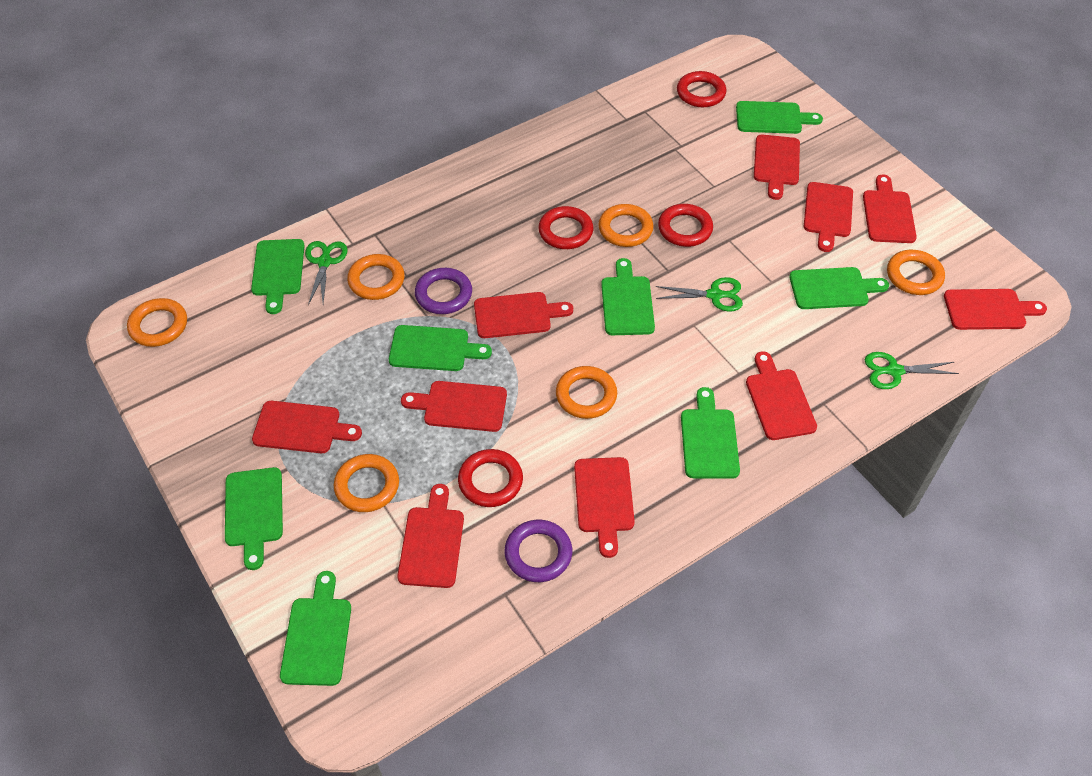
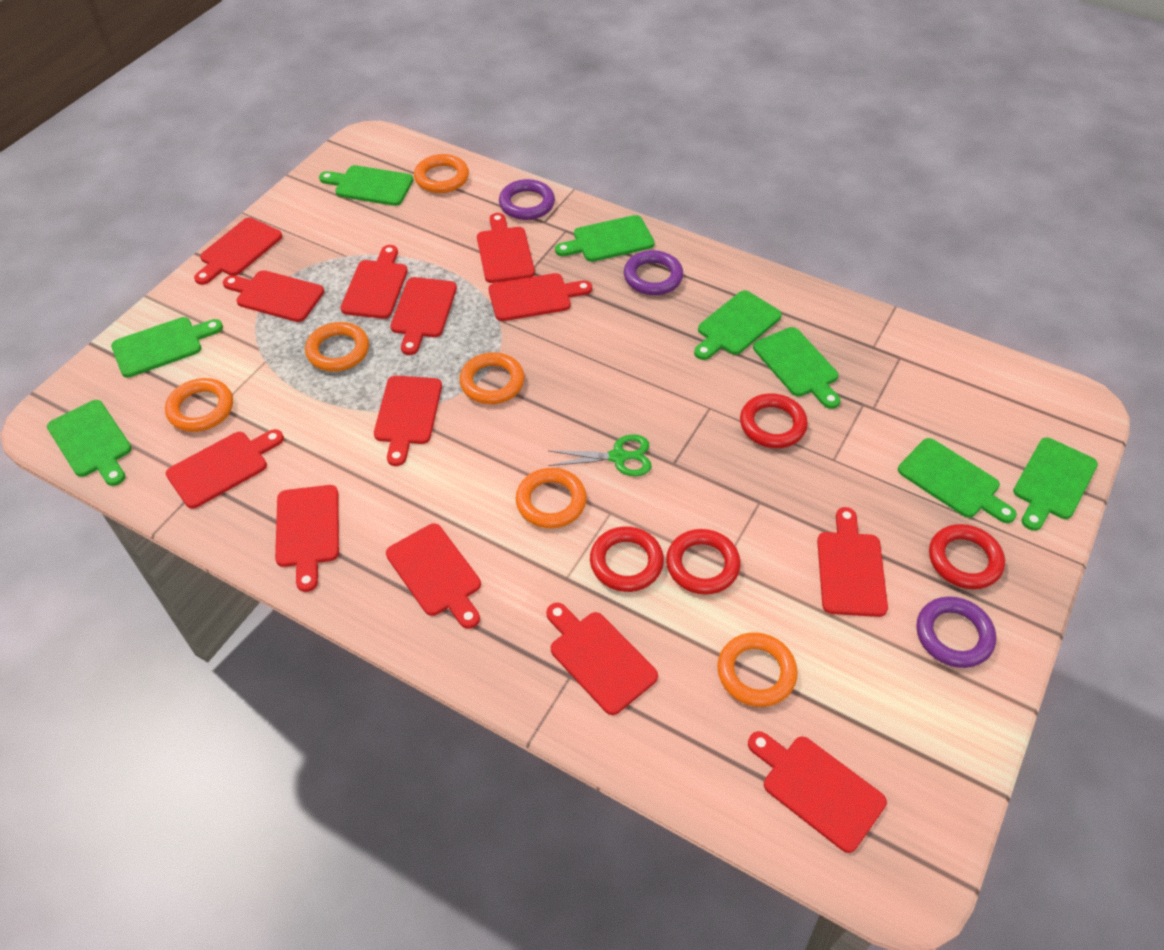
green scissors: 3 -> 1
purple ring: 2 -> 3
red cutting board: 10 -> 13

